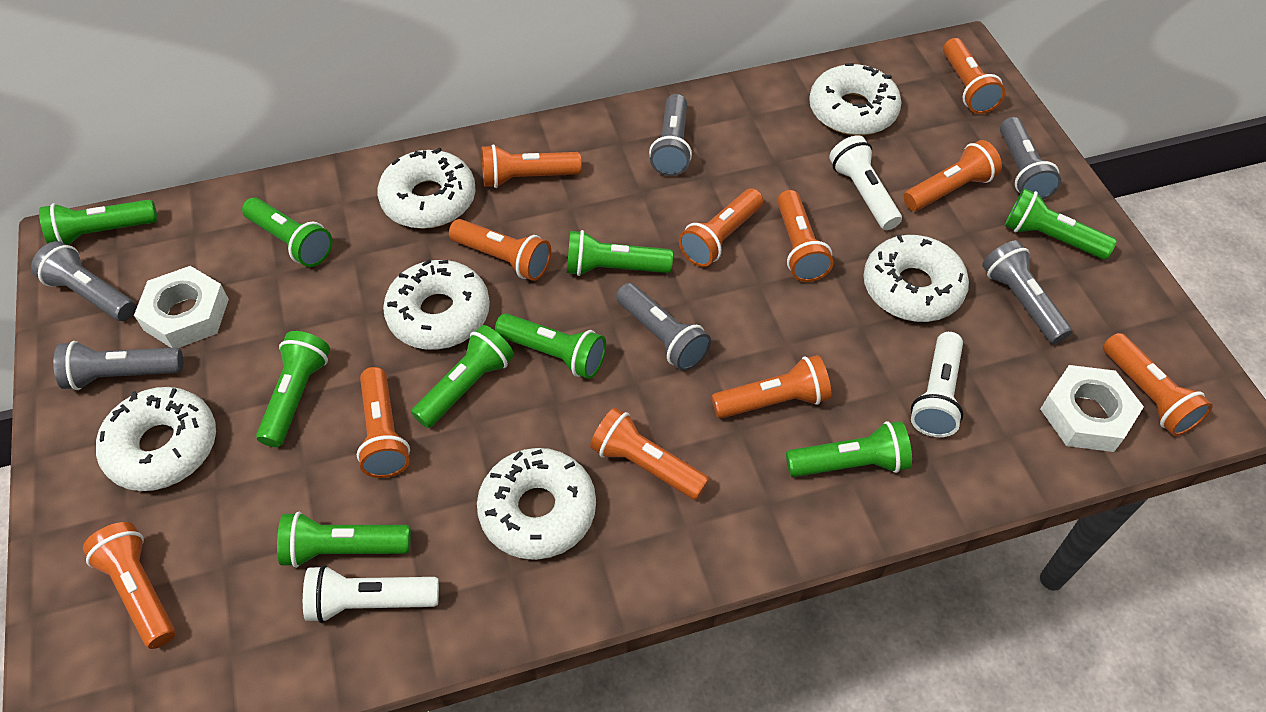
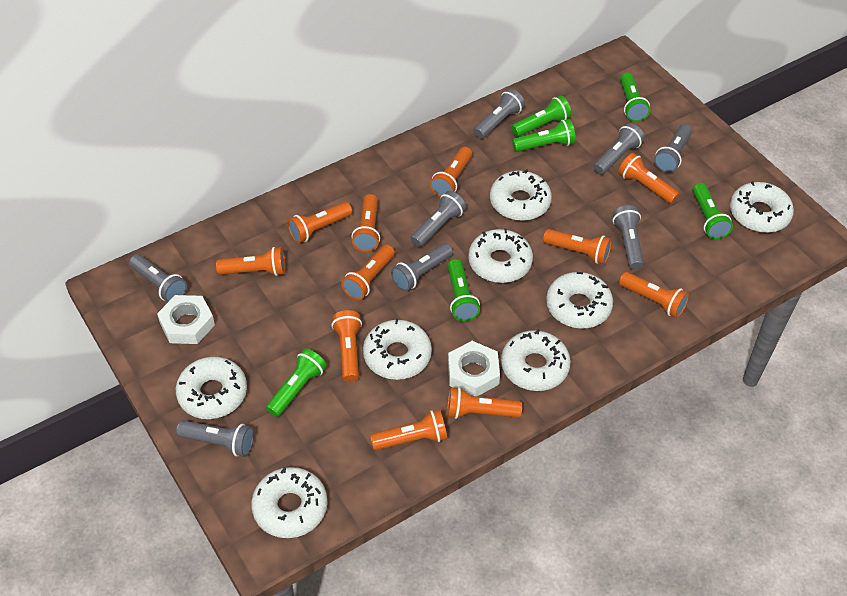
green flashlight: 9 -> 6
grey flashlight: 6 -> 8
white donut: 6 -> 8
white flashlight: 3 -> 0

